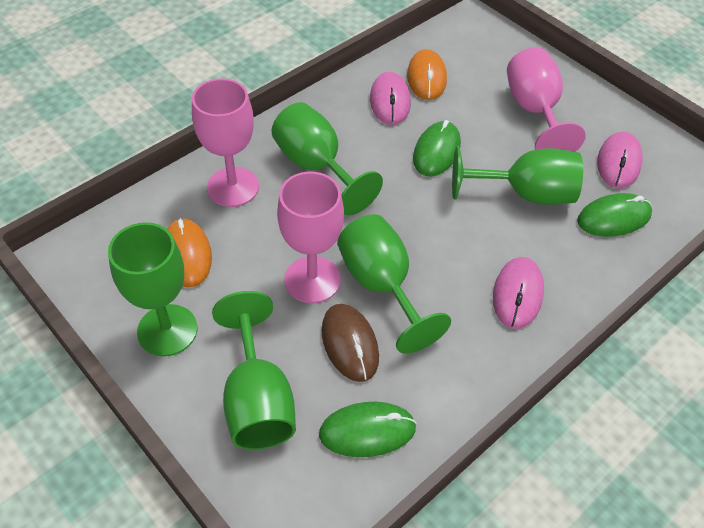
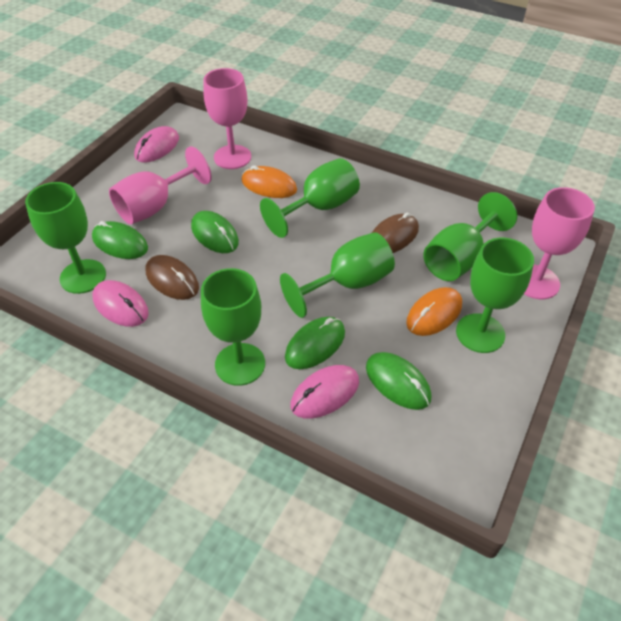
brown mouse: 1 -> 2
green goblet: 5 -> 6
green mouse: 3 -> 4

